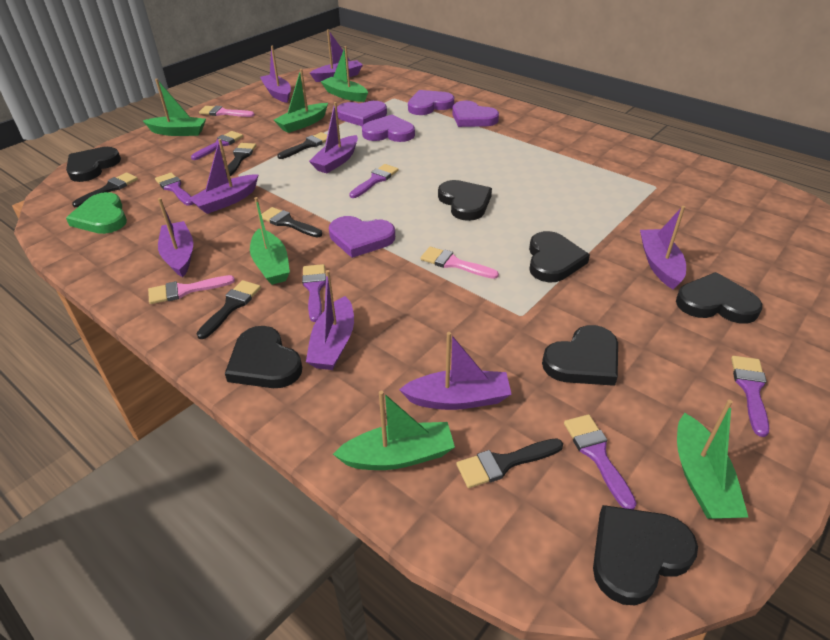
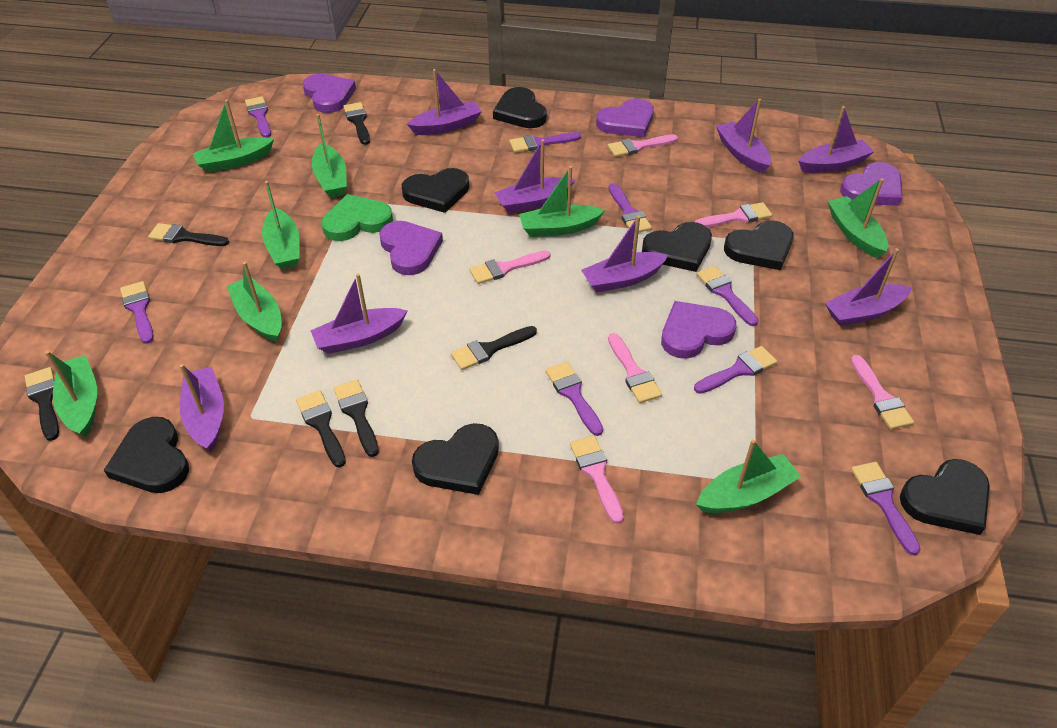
green boat: 6 -> 8
pink brush: 3 -> 6
purple brush: 6 -> 8

